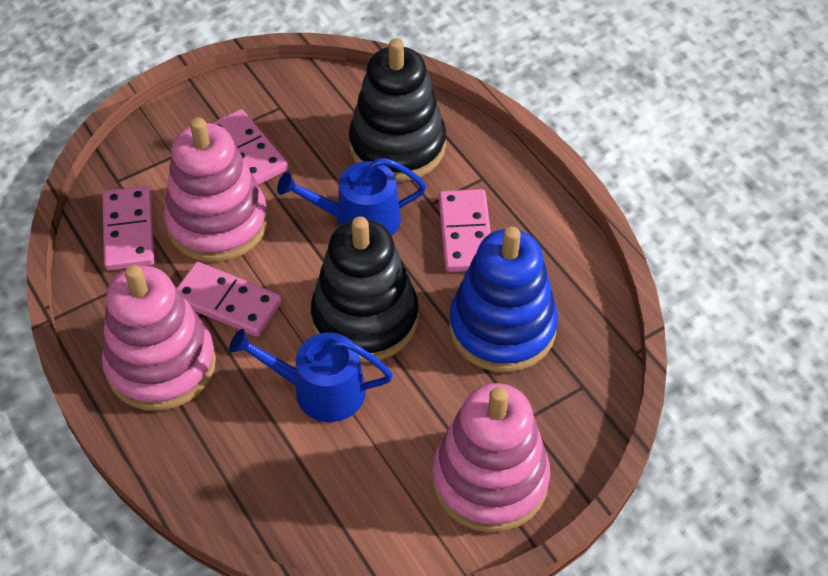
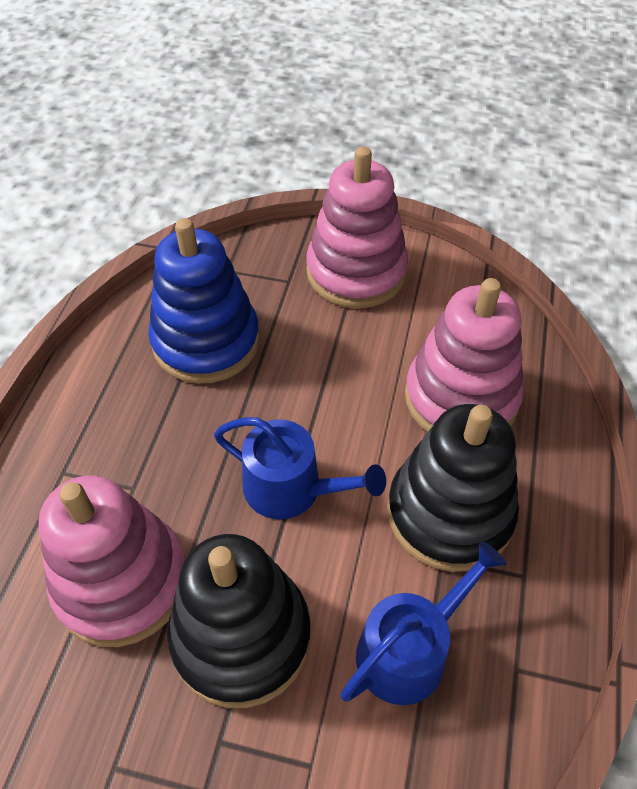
pink domino: 4 -> 0

